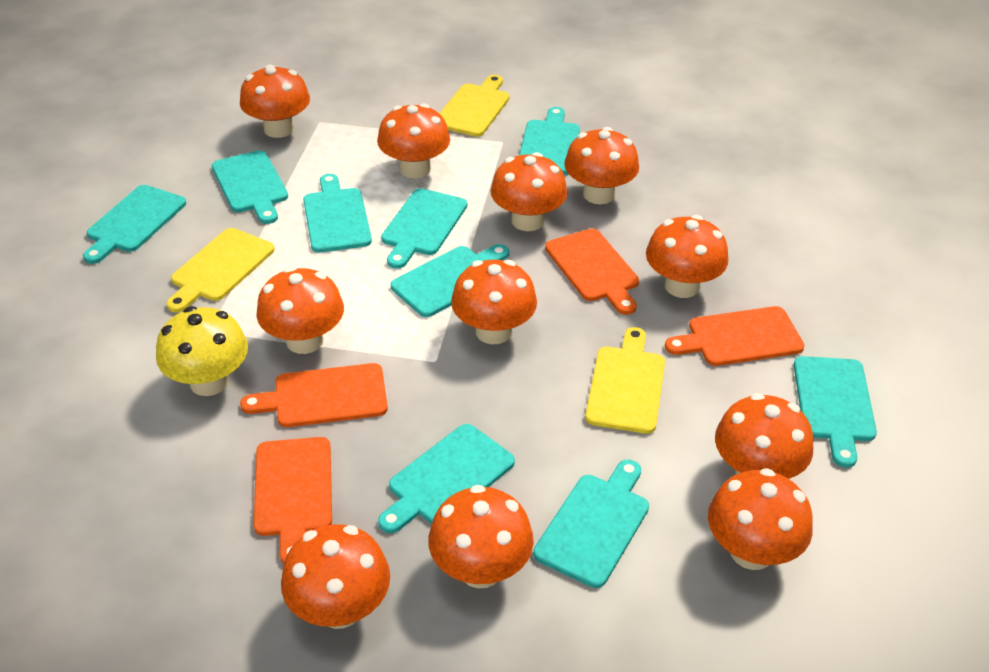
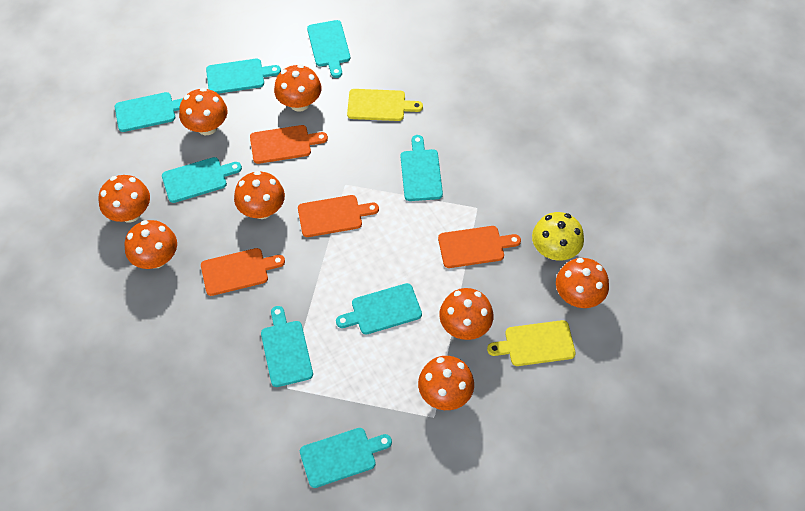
orange mushroom: 11 -> 8
turquoise cutting board: 9 -> 8
yellow cutting board: 3 -> 2

